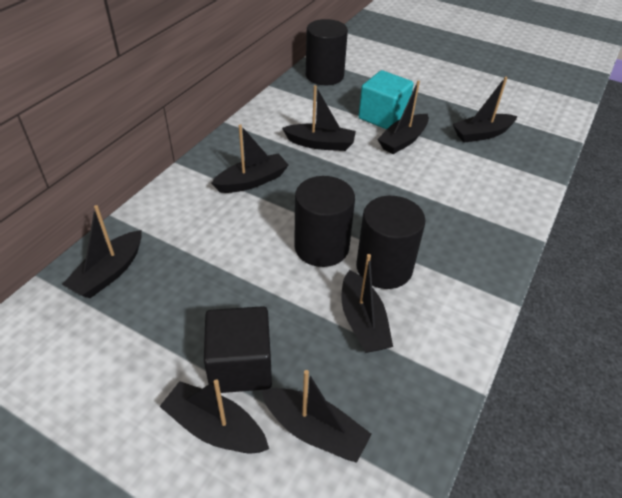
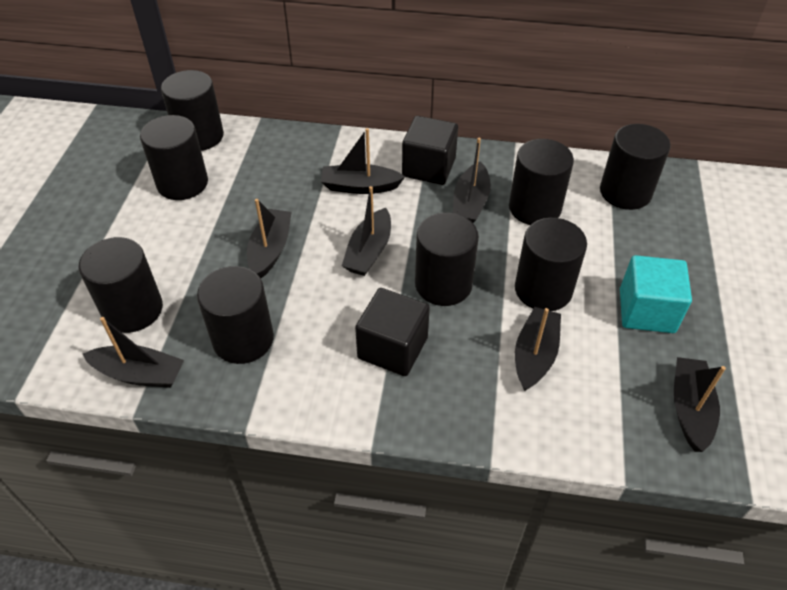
black boat: 8 -> 7
black cube: 1 -> 2
black cylinder: 3 -> 8

